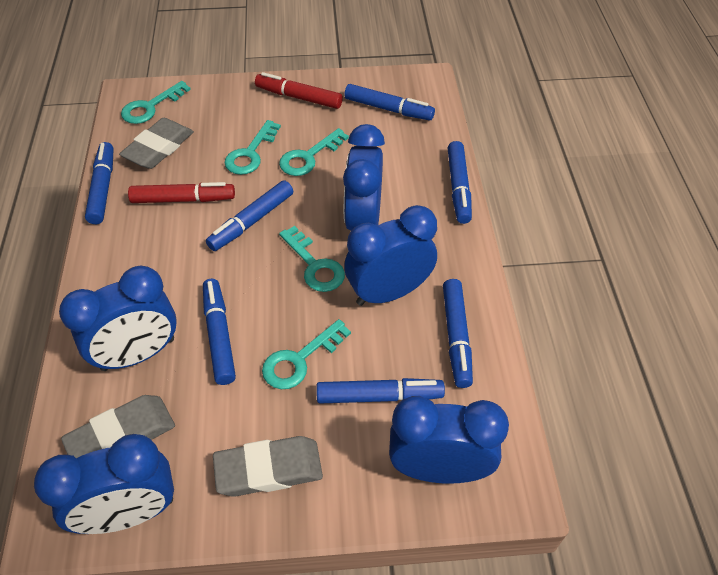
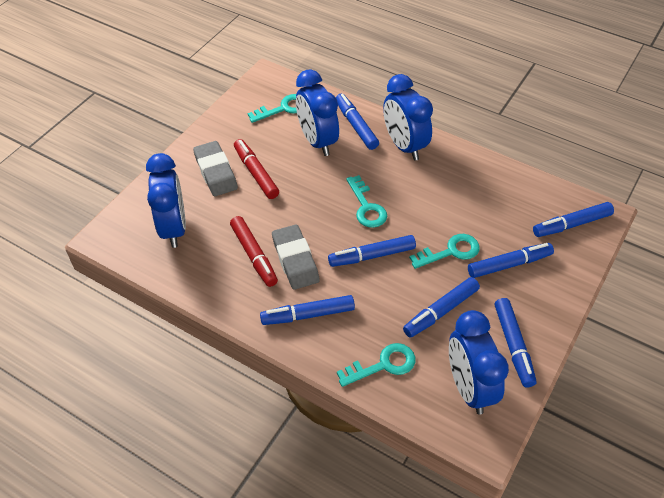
blue clock: 5 -> 4
grey eraser: 3 -> 2
turquoise key: 5 -> 4

